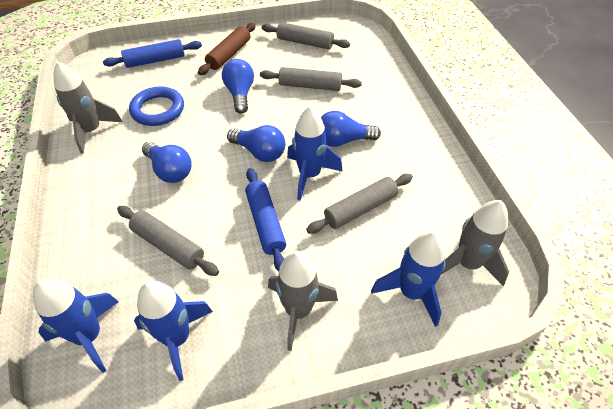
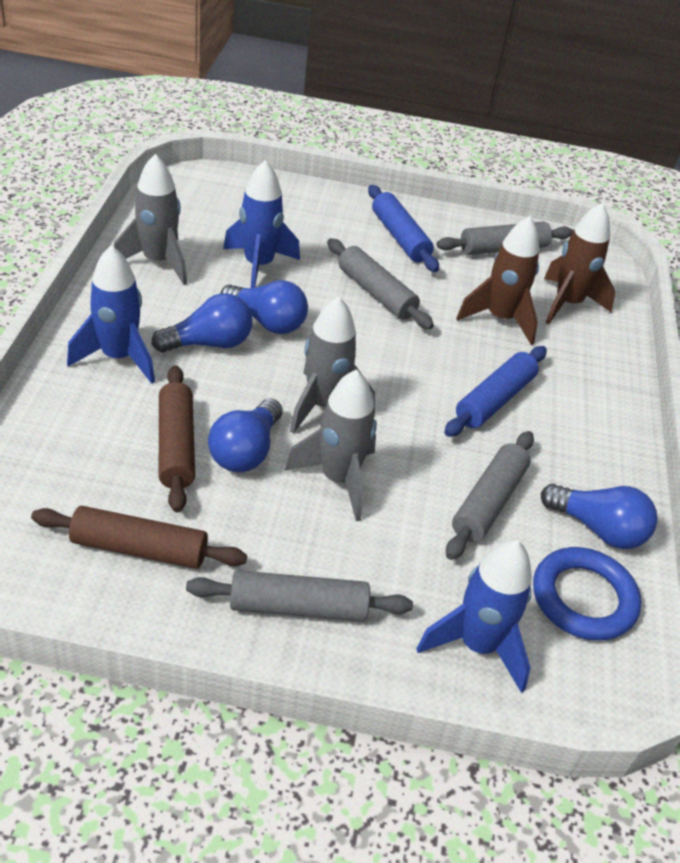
blue rocket: 4 -> 3
brown rocket: 0 -> 2
brown rolling pin: 1 -> 2

